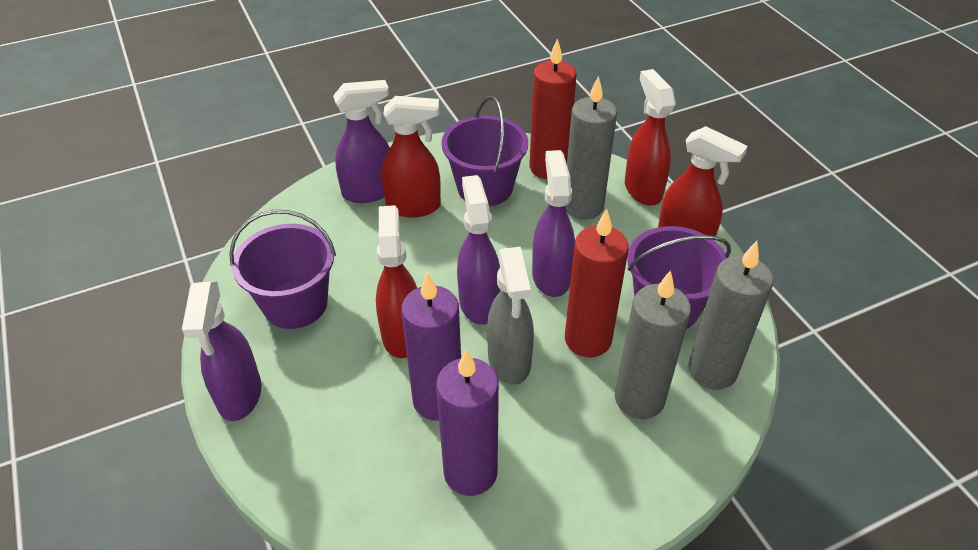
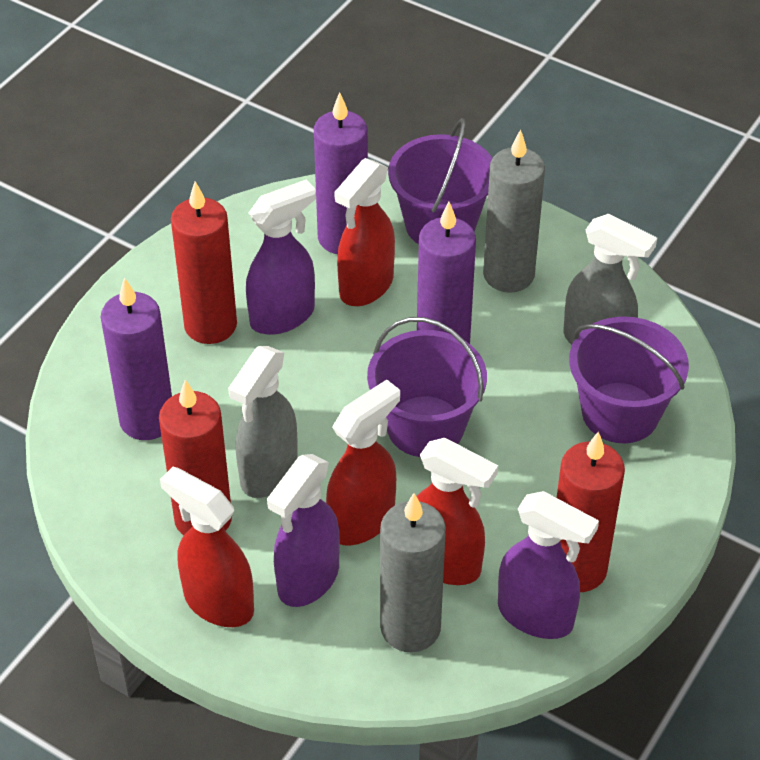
grey candle: 3 -> 2
grey spray bottle: 1 -> 2
purple candle: 2 -> 3
purple spray bottle: 4 -> 3
red candle: 2 -> 3

